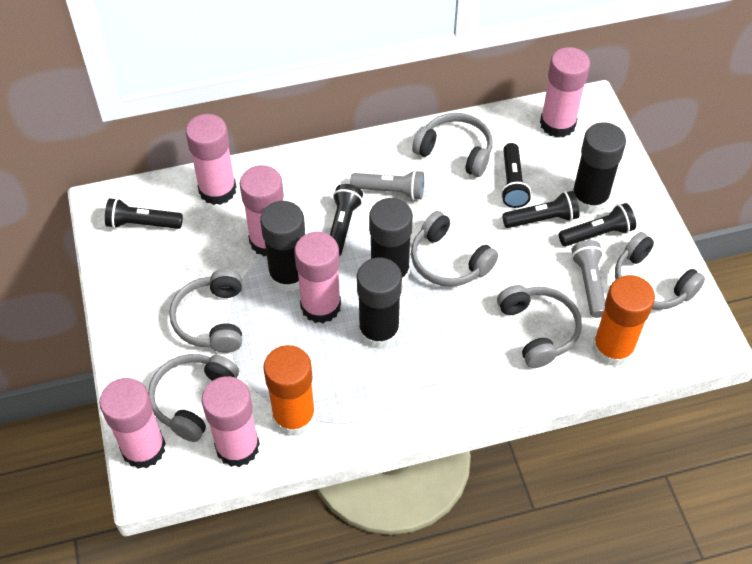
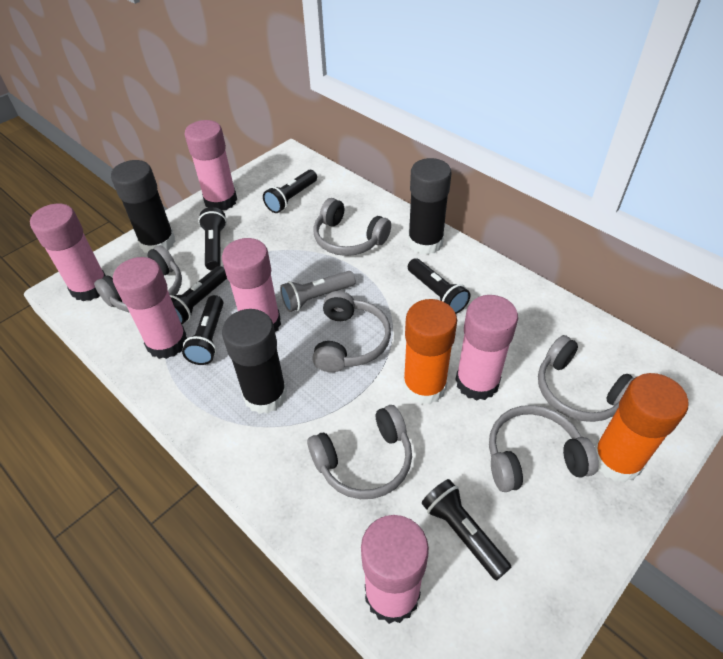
black flashlight: 5 -> 6
black glue stick: 4 -> 3
grey flashlight: 2 -> 1

